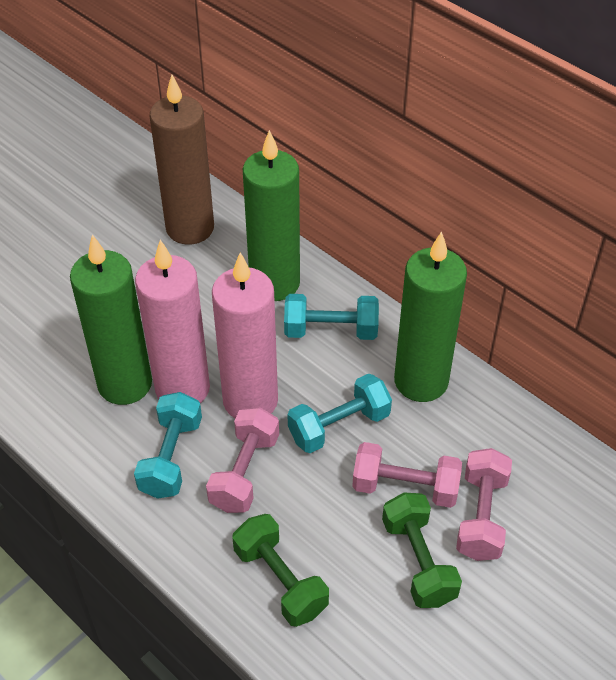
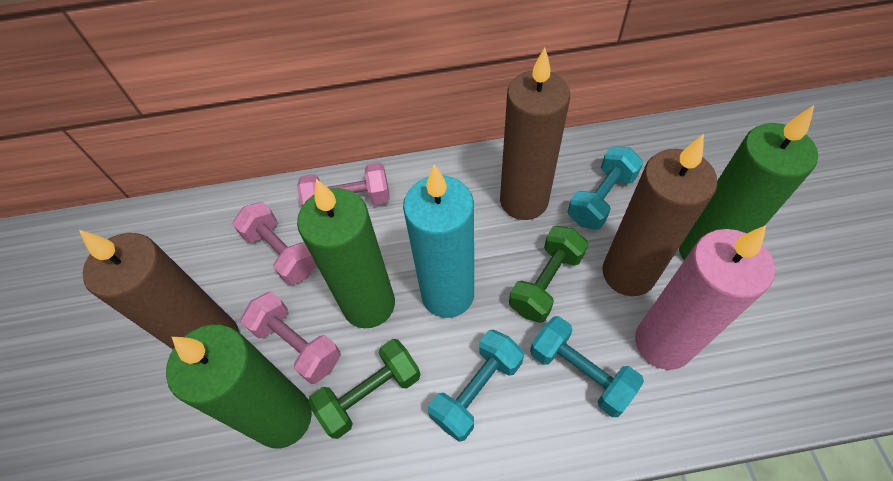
brown candle: 1 -> 3
pink candle: 2 -> 1
turquoise candle: 0 -> 1

